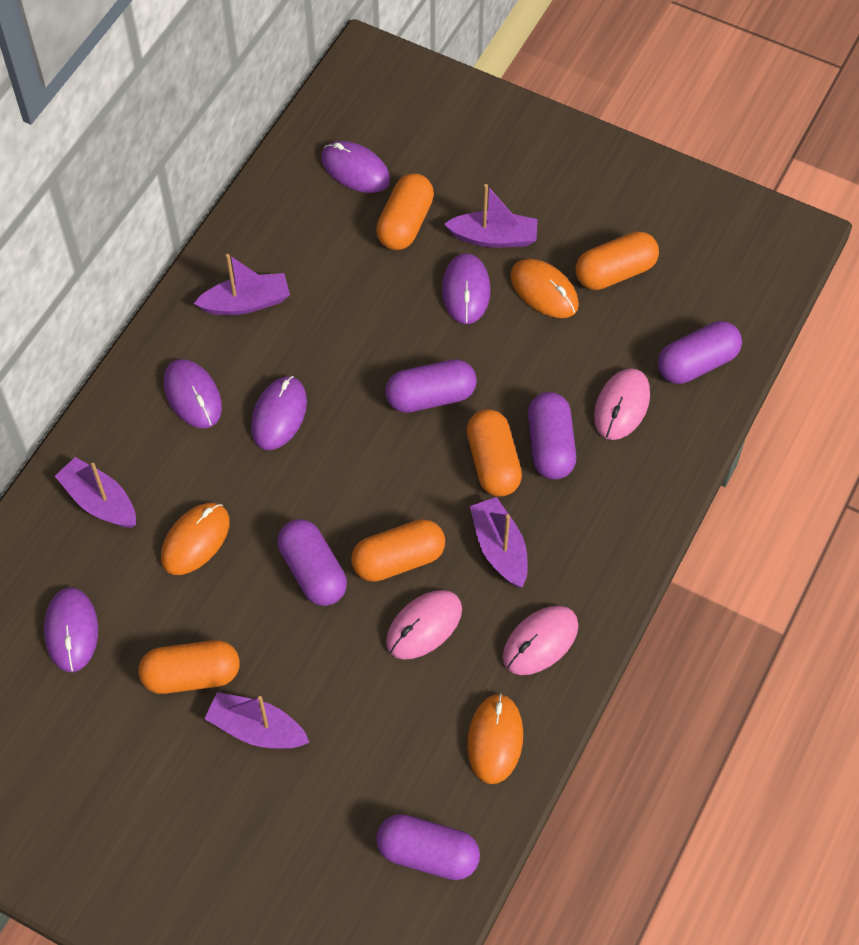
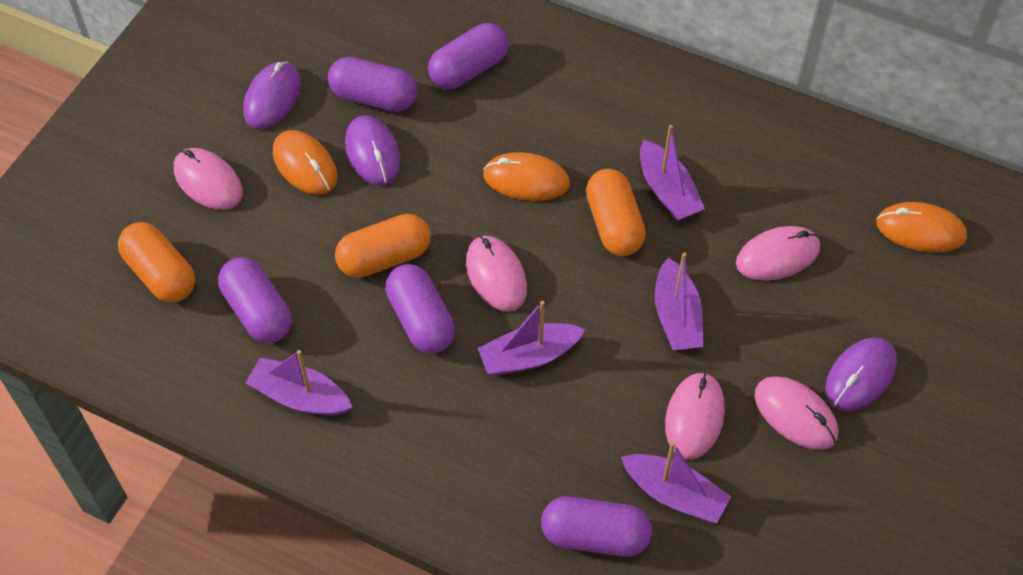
orange capsule: 5 -> 3
pink mouse: 3 -> 5
purple mouse: 5 -> 3

